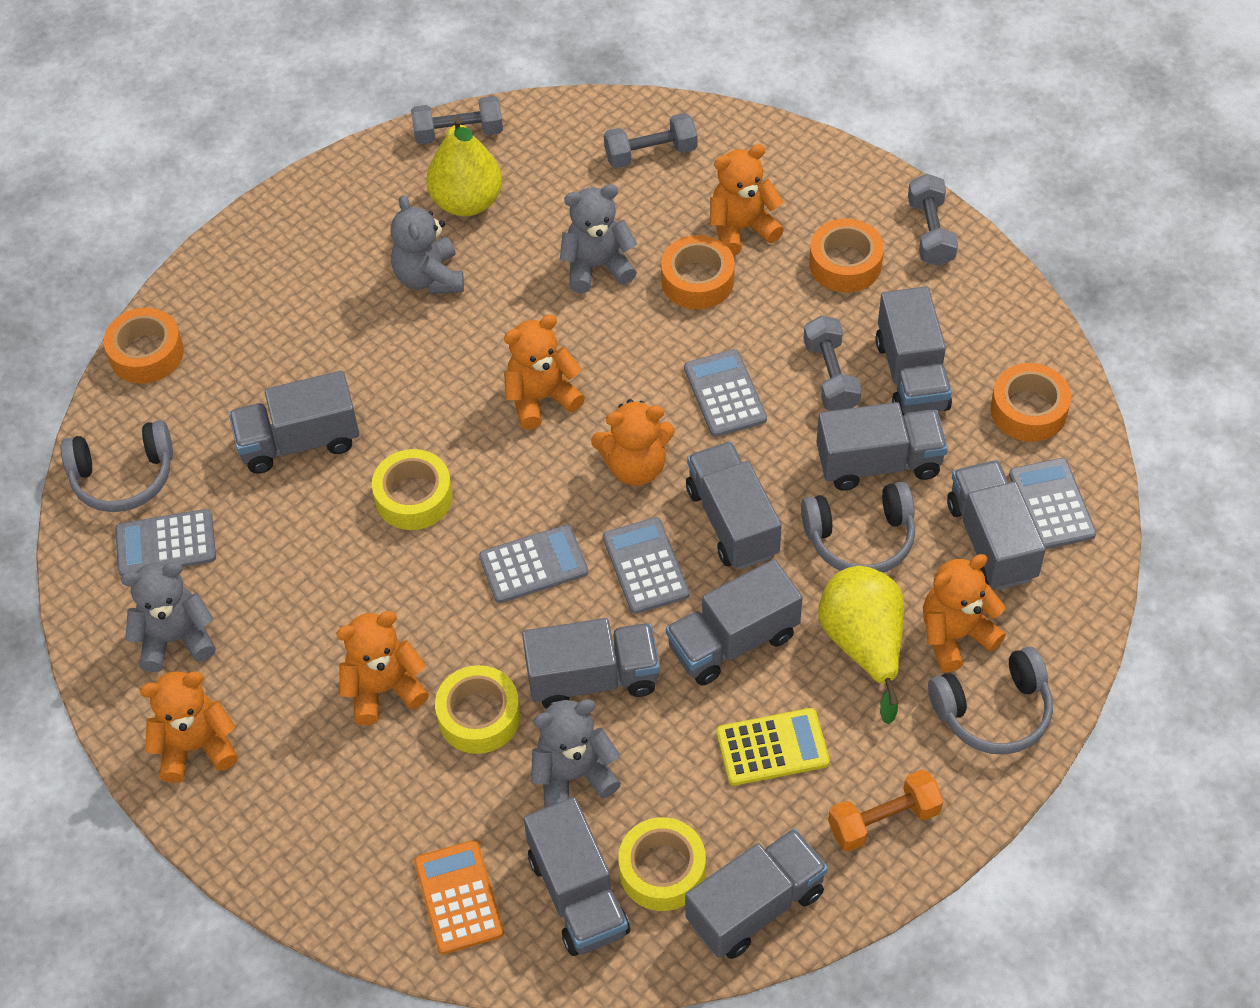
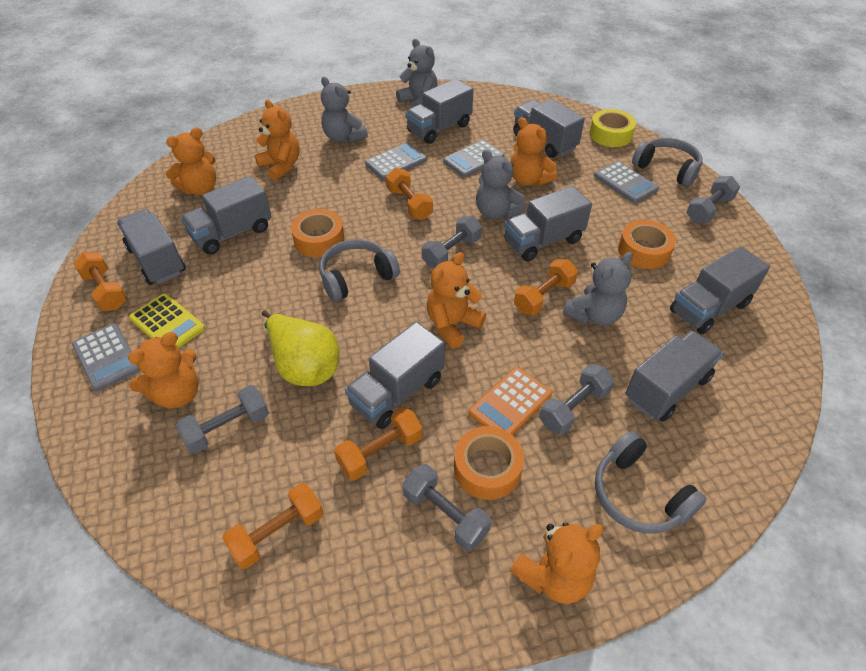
grey calculator: 5 -> 4
grey dumbbell: 4 -> 5
grey truck: 9 -> 8
orange dumbbell: 1 -> 5
orange tape: 4 -> 3
yellow pear: 2 -> 1
yellow tape: 3 -> 1

